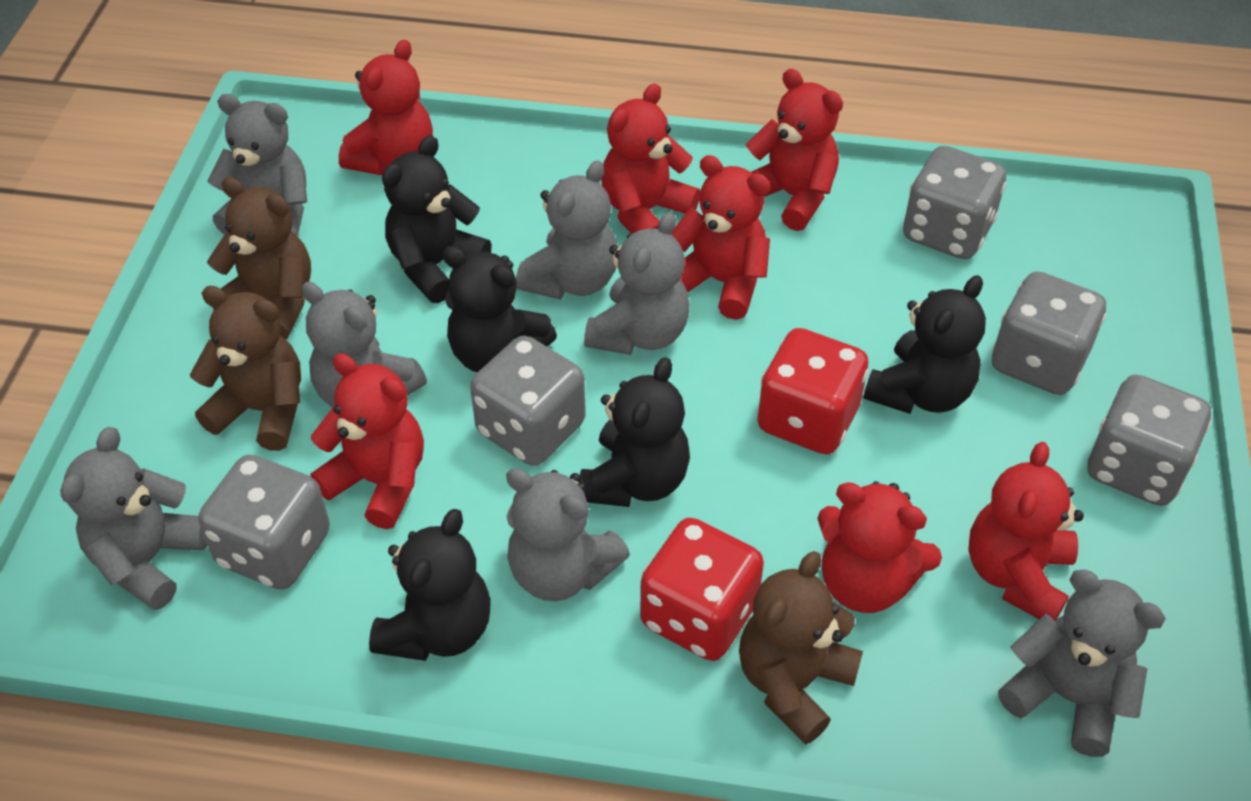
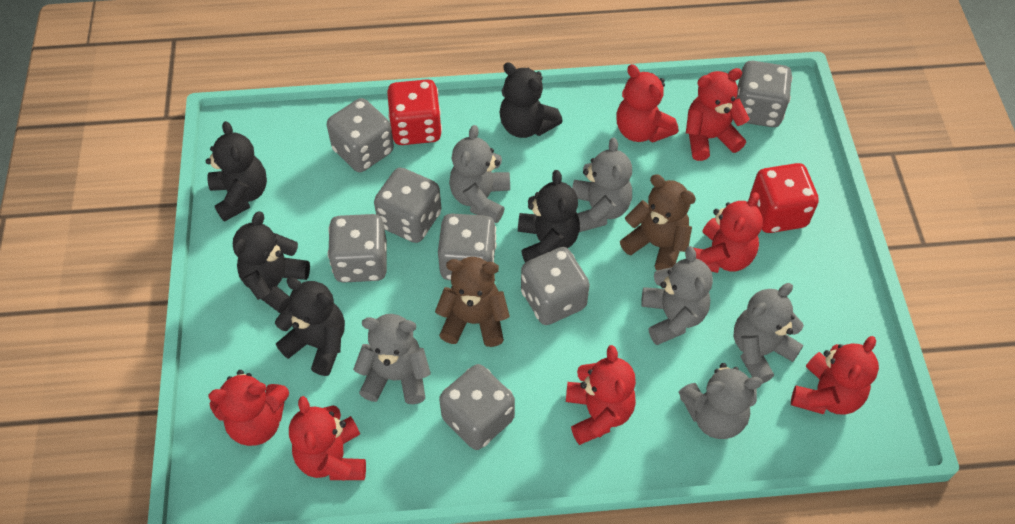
brown teddy bear: 3 -> 2
grey dice: 5 -> 7
grey teddy bear: 7 -> 6

